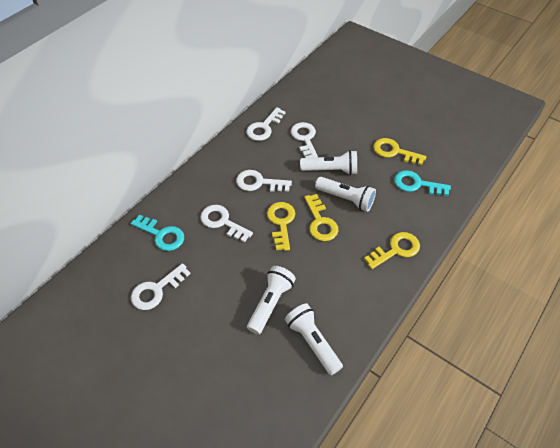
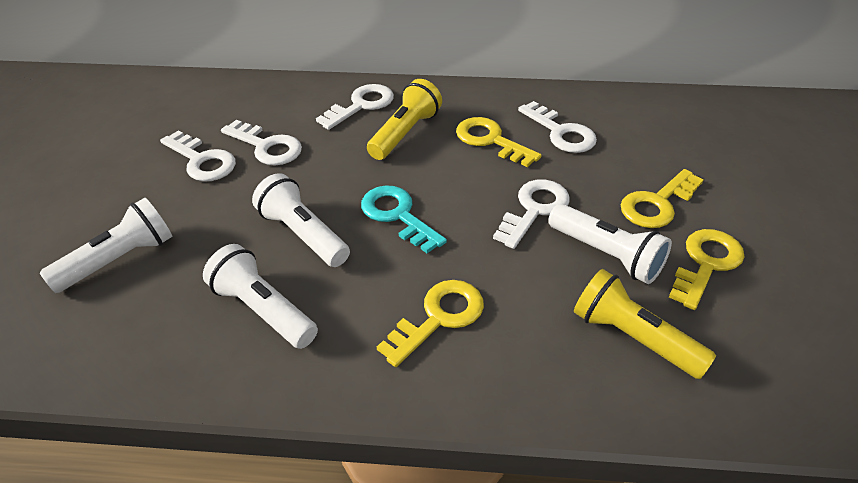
turquoise key: 2 -> 1
yellow flashlight: 0 -> 2

